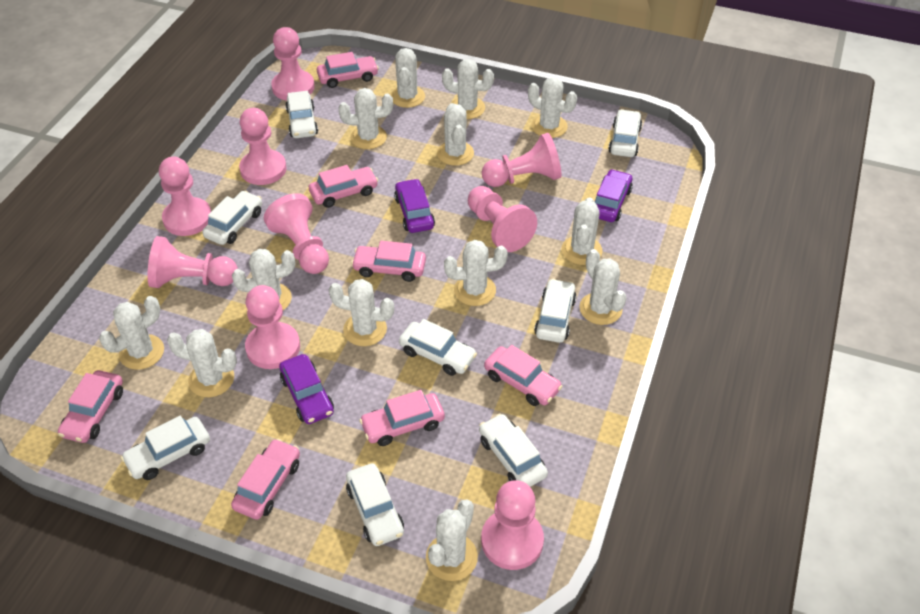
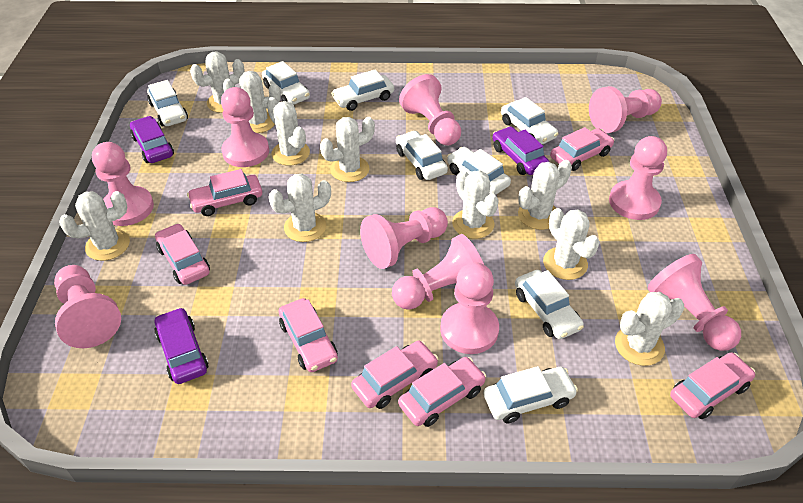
pink pawn: 9 -> 10
white cactus: 13 -> 10

